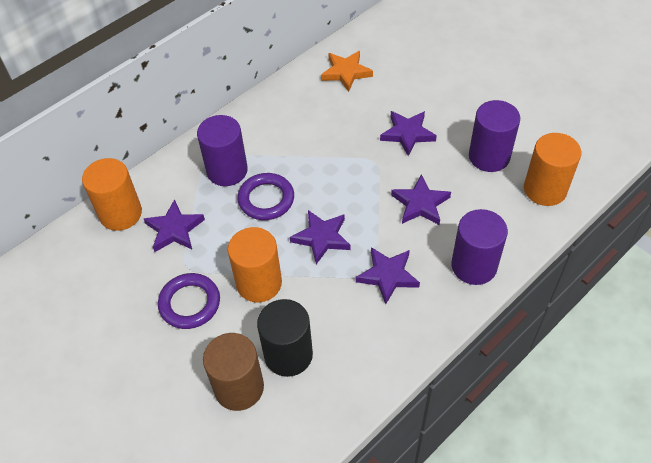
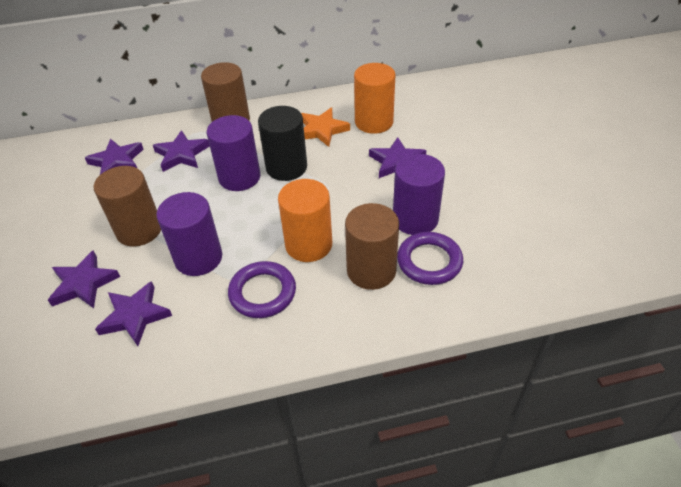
brown cylinder: 1 -> 3
orange cylinder: 3 -> 2

